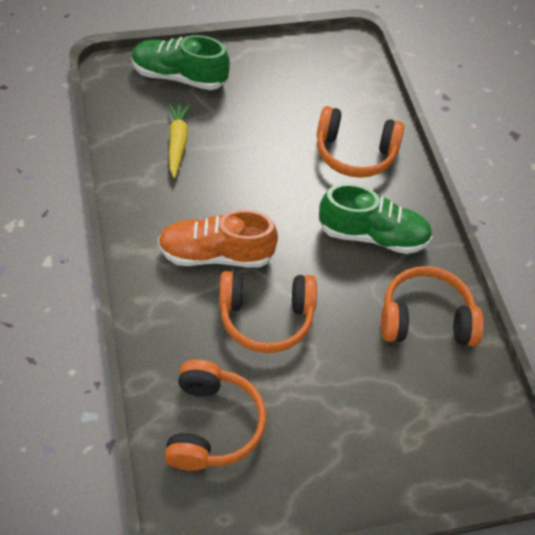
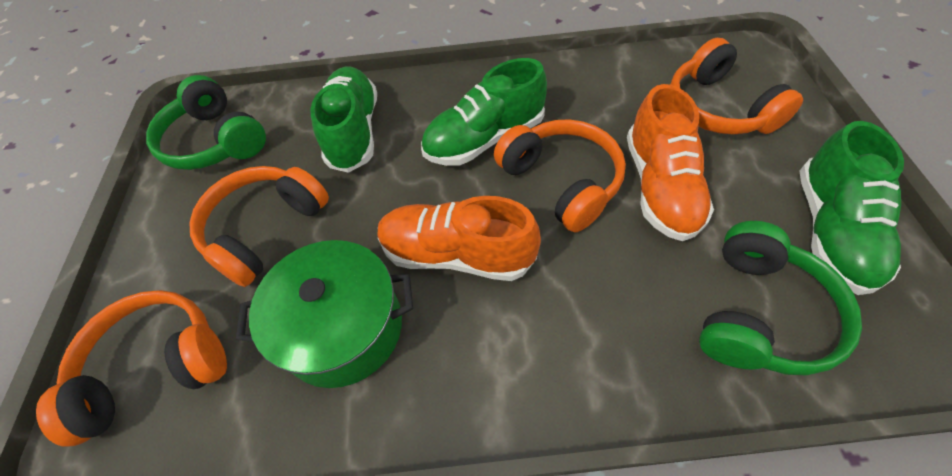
green headphones: 0 -> 2
green pot: 0 -> 1
green shoe: 2 -> 3
orange shoe: 1 -> 2
yellow carrot: 1 -> 0

